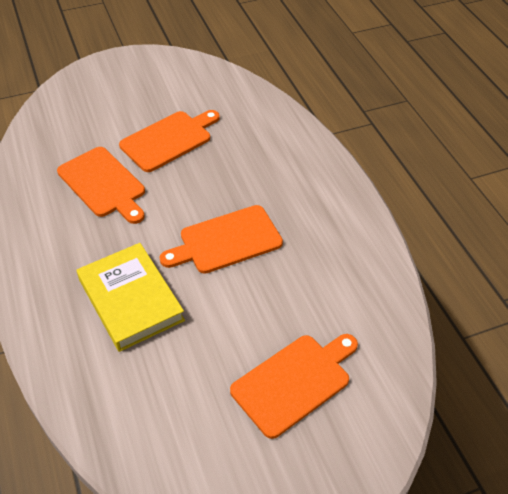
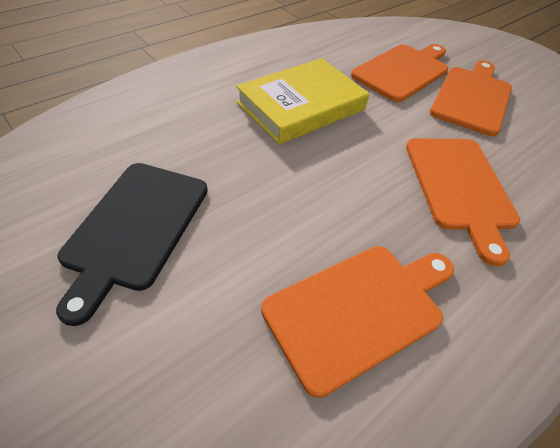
black cutting board: 0 -> 1

